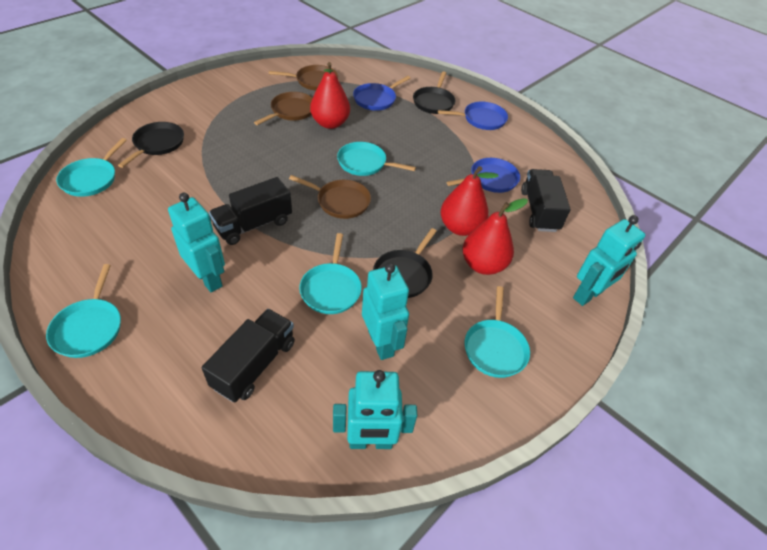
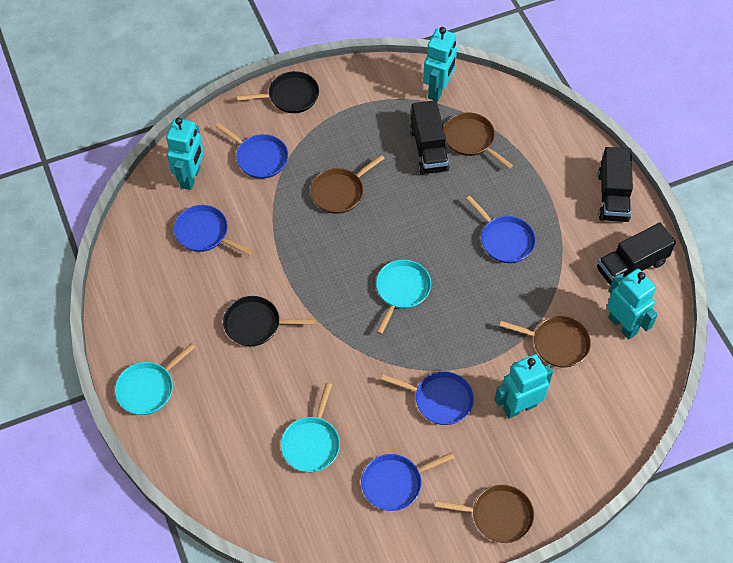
black pan: 3 -> 2
blue pan: 3 -> 5
brown pan: 3 -> 4
red pear: 3 -> 0
turquoise pan: 5 -> 3

